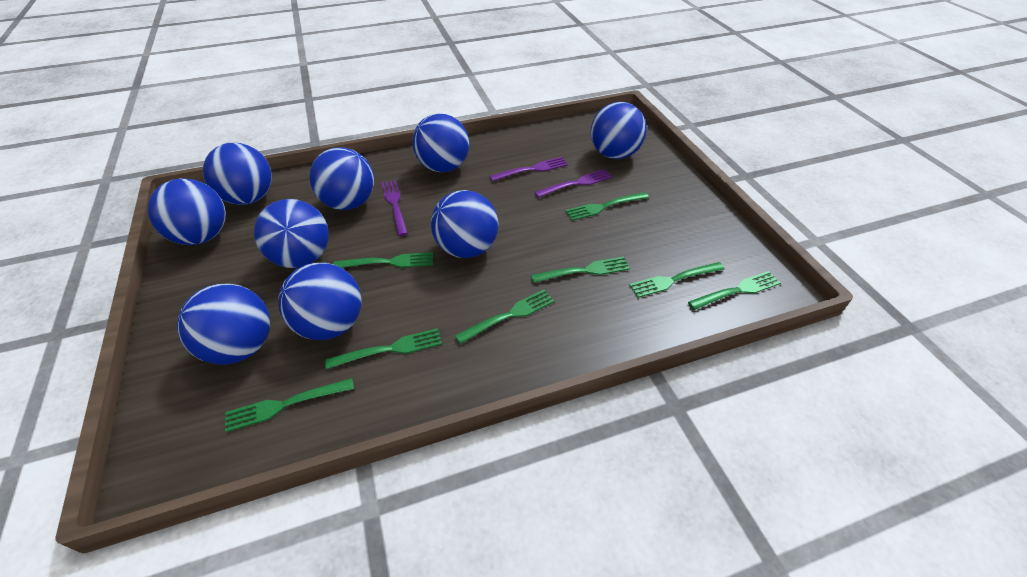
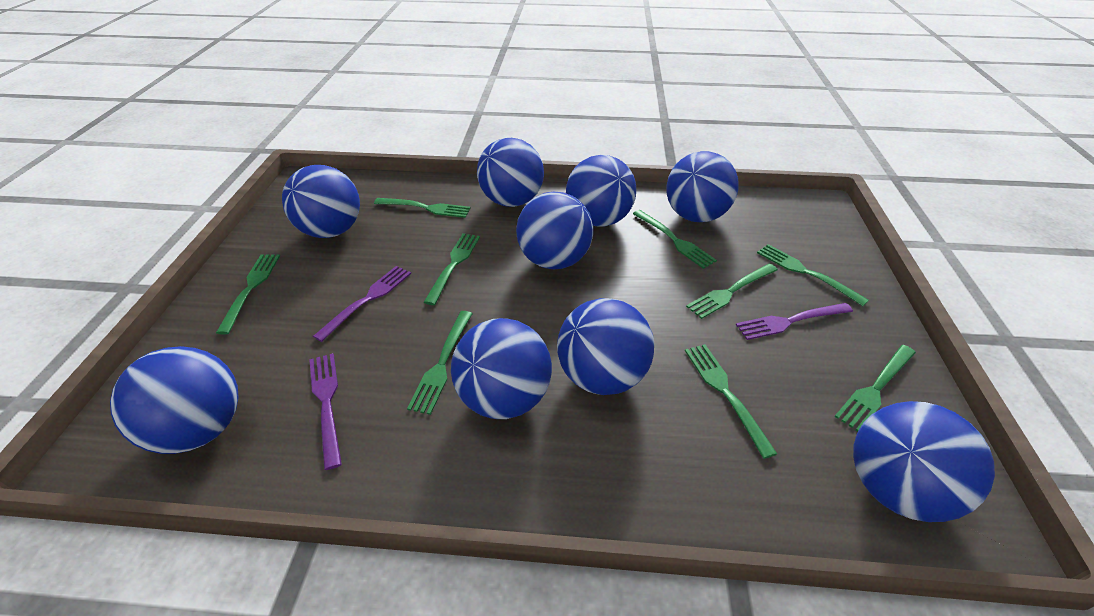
green fork: 8 -> 9

